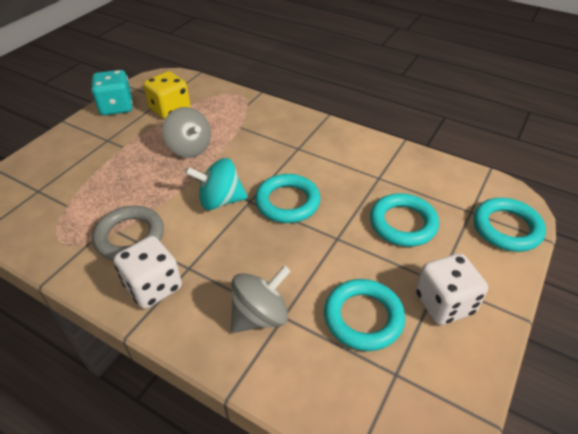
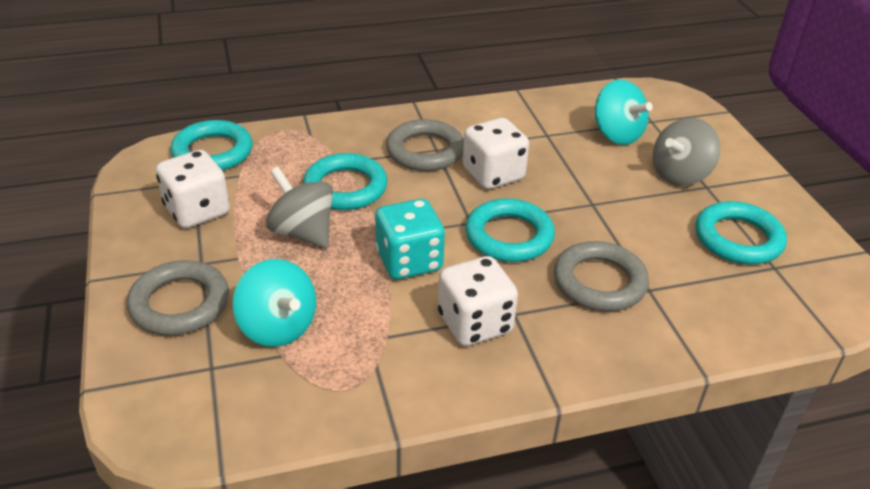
grey ring: 1 -> 3
turquoise spinning top: 1 -> 2
white dice: 2 -> 3
yellow dice: 1 -> 0

